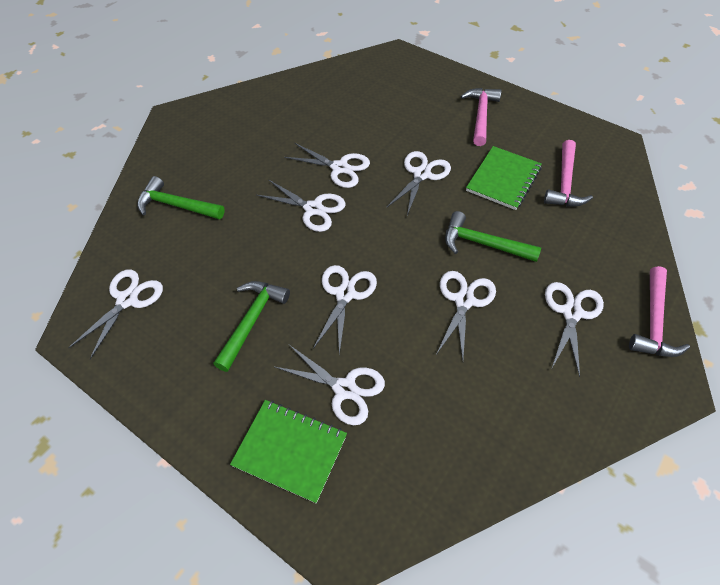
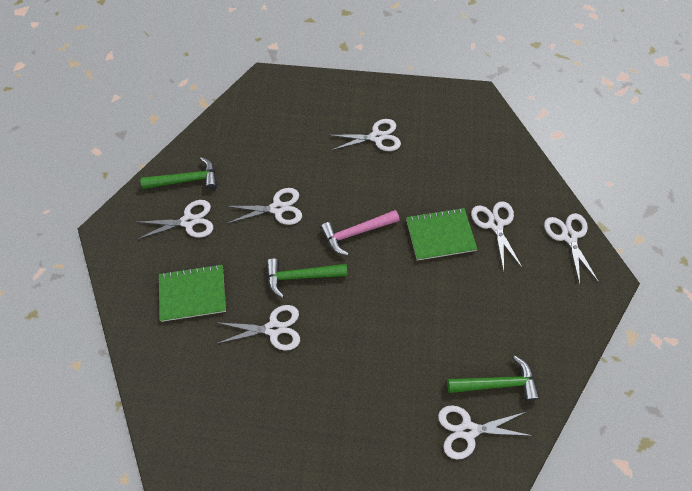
pink hammer: 3 -> 1
white scissors: 8 -> 7

